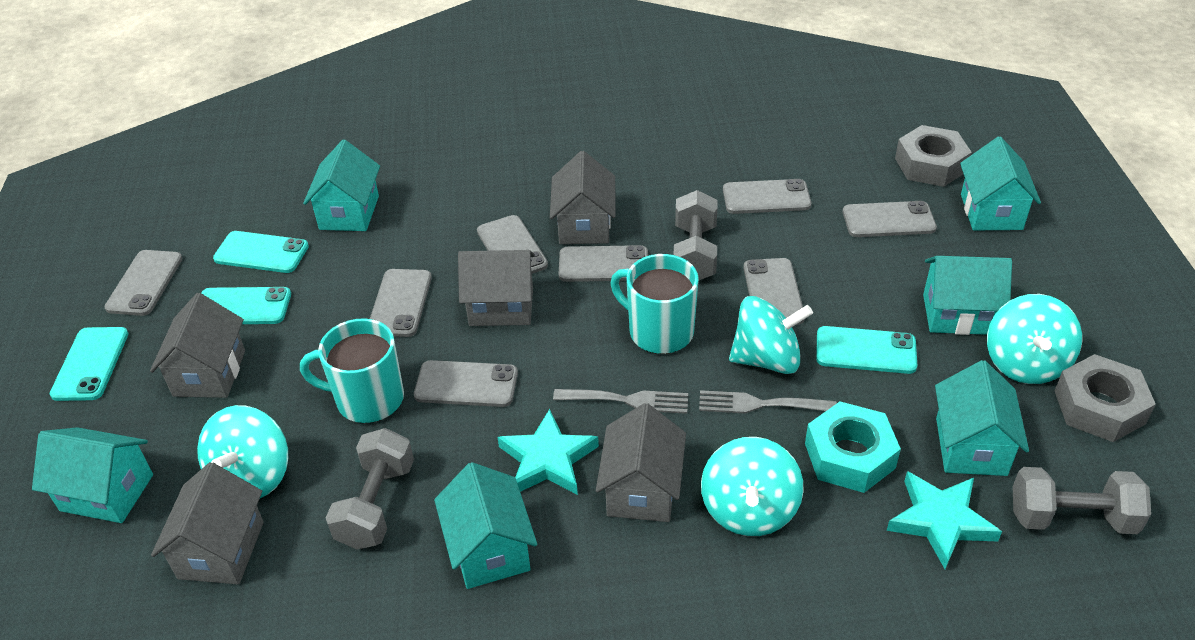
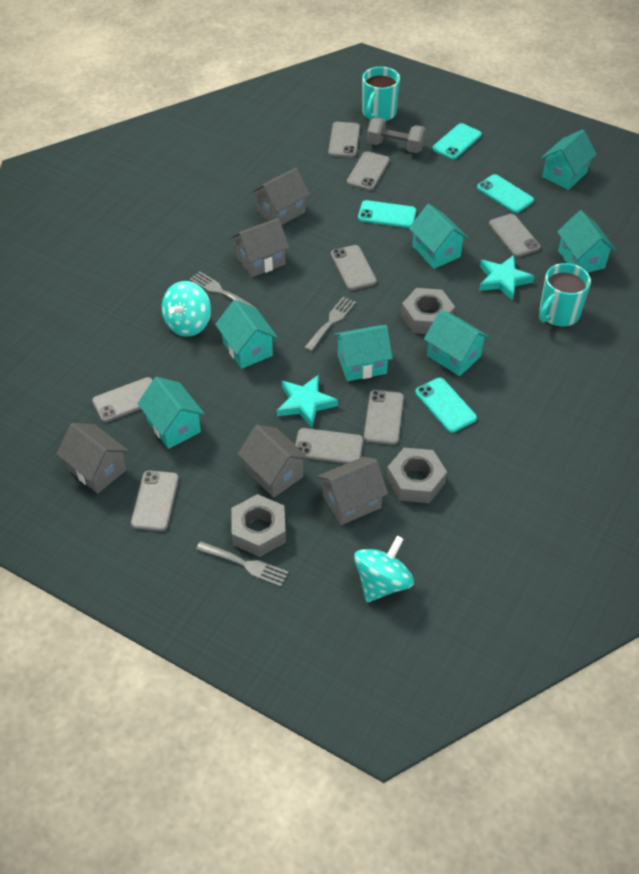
grey dumbbell: 3 -> 1
grey fork: 2 -> 3
grey nut: 2 -> 3
turquoise house: 6 -> 7
turquoise nut: 1 -> 0
turquoise spinning top: 4 -> 2

